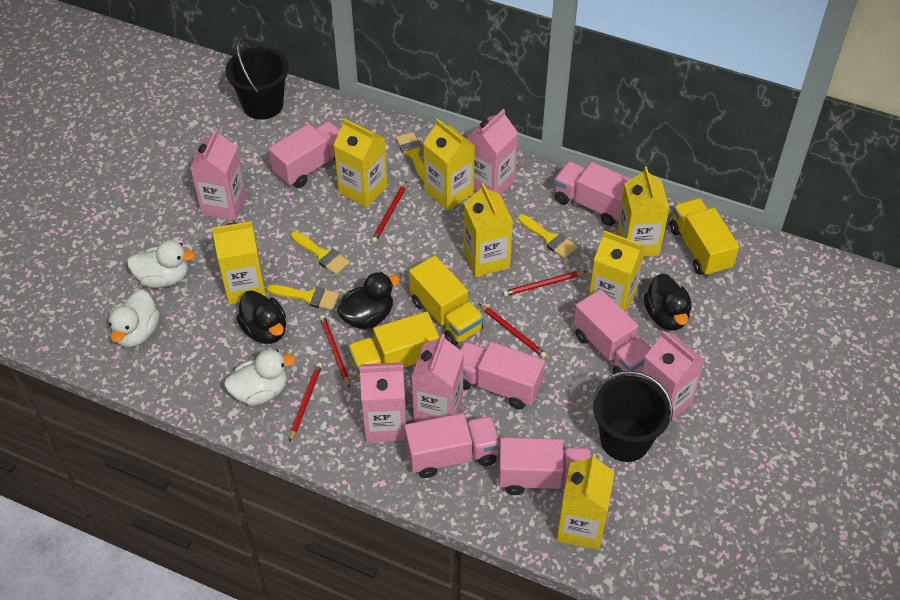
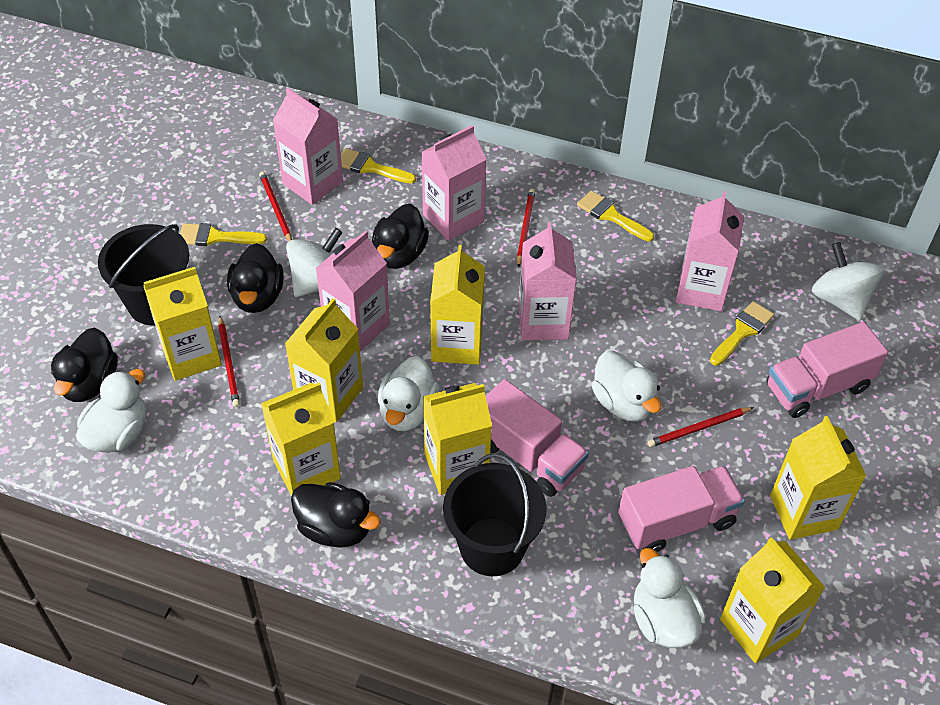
black duck: 3 -> 4
pink truck: 6 -> 3
red pencil: 5 -> 4
white duck: 3 -> 4
white spinning top: 0 -> 2
yellow truck: 3 -> 0

